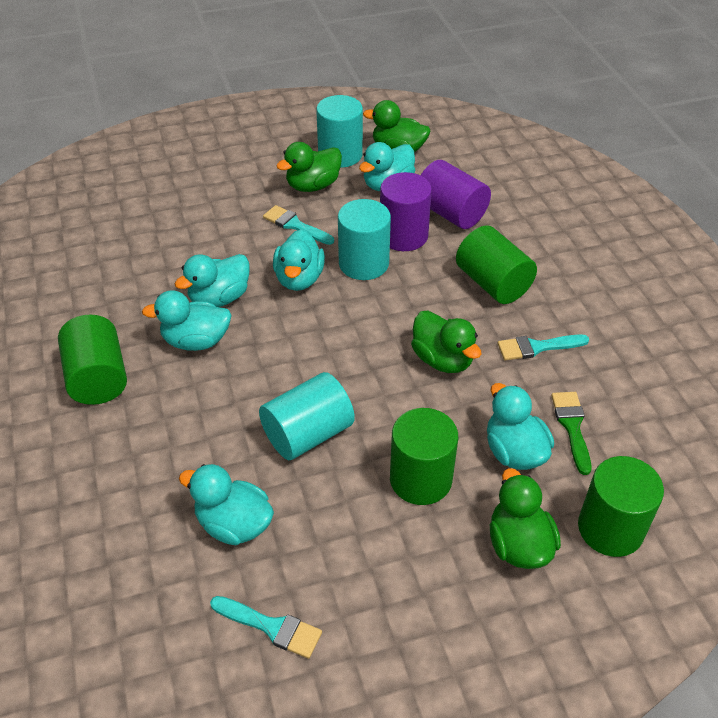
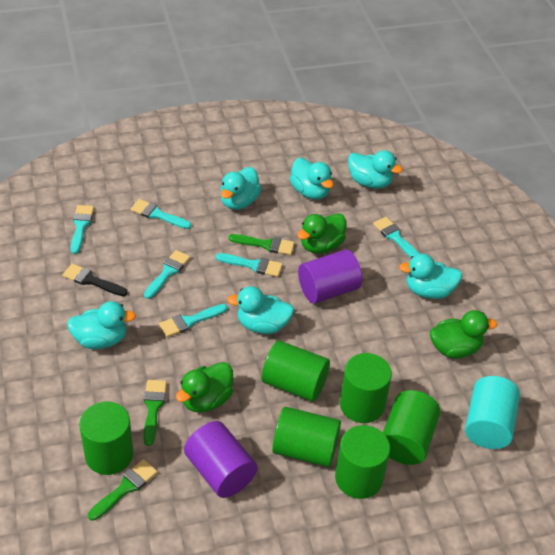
black brush: 0 -> 1
green brush: 1 -> 3
green cylinder: 4 -> 6
green duck: 4 -> 3
turquoise brush: 3 -> 6
turquoise cylinder: 3 -> 1

